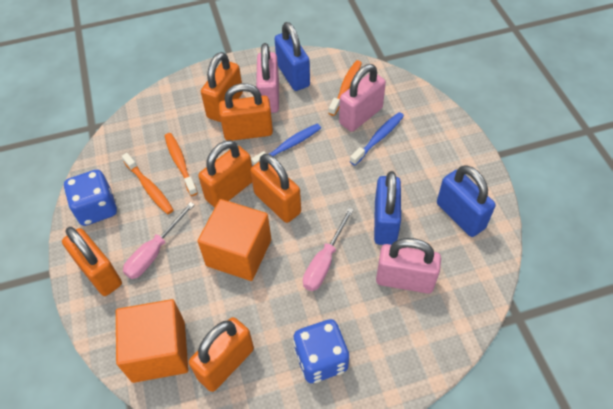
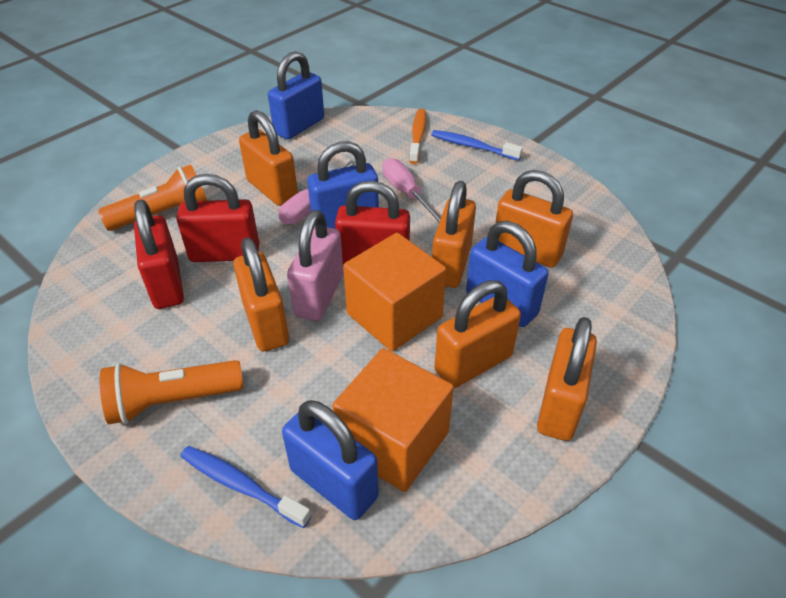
blue dice: 2 -> 0
blue padlock: 3 -> 4
orange flashlight: 0 -> 2
orange toothbrush: 3 -> 1
pink padlock: 3 -> 1
red padlock: 0 -> 3

